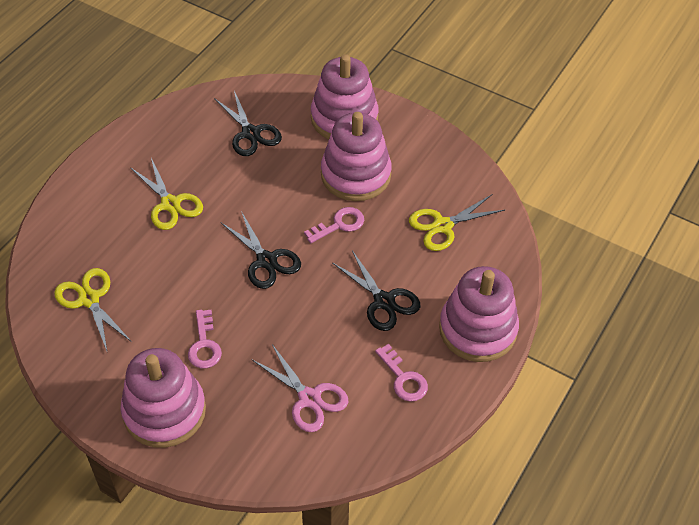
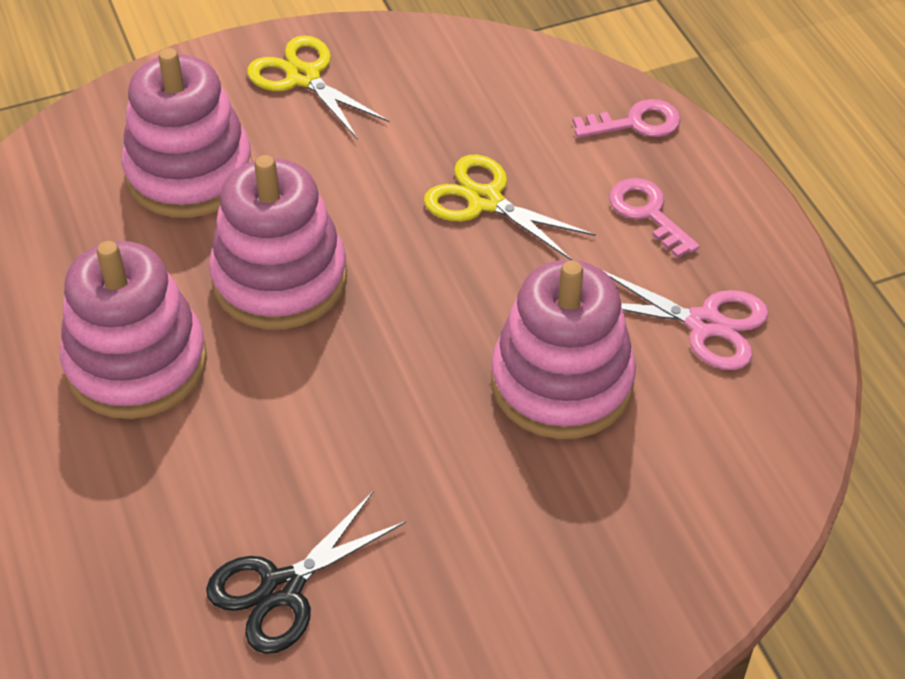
black scissors: 3 -> 1
pink key: 3 -> 2
yellow scissors: 3 -> 2

